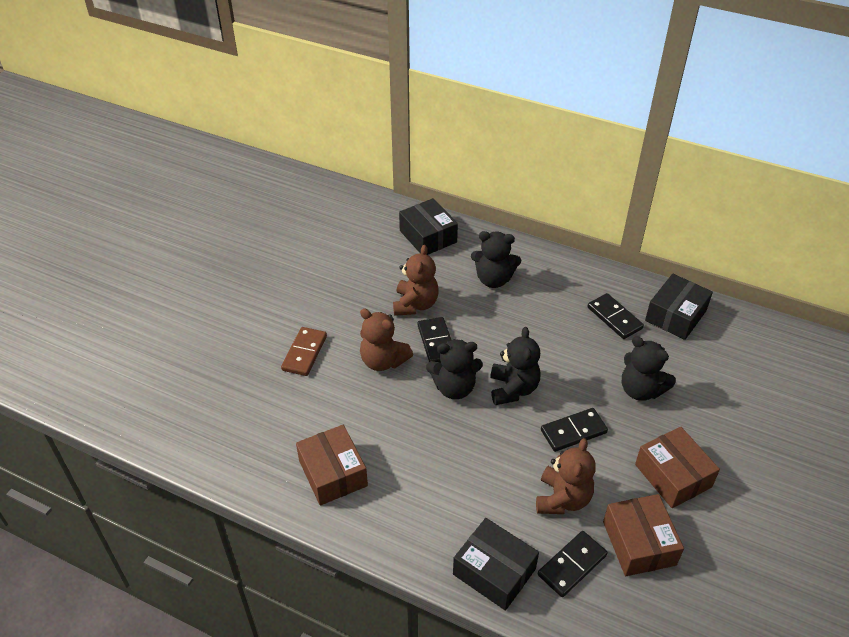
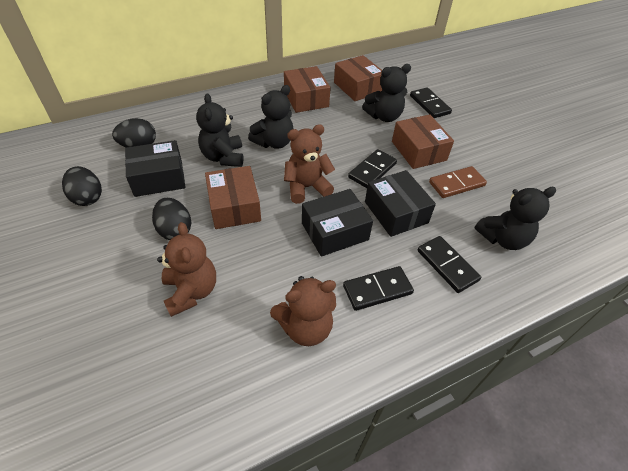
black egg: 0 -> 3
brown box: 3 -> 4

